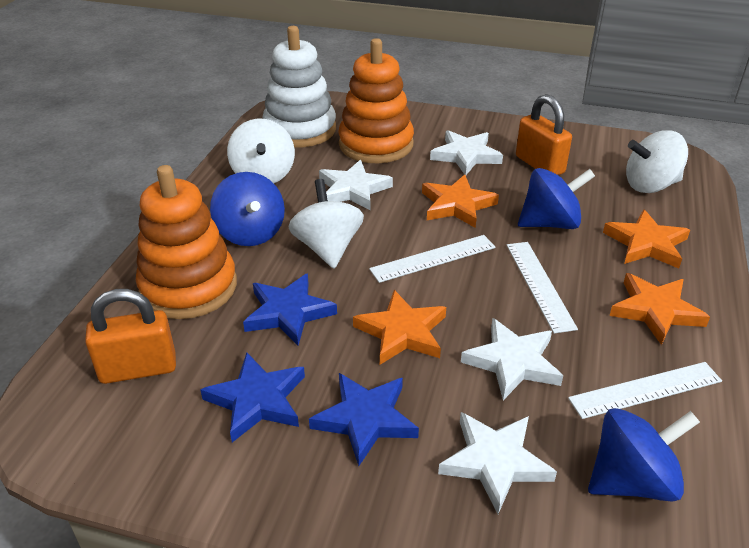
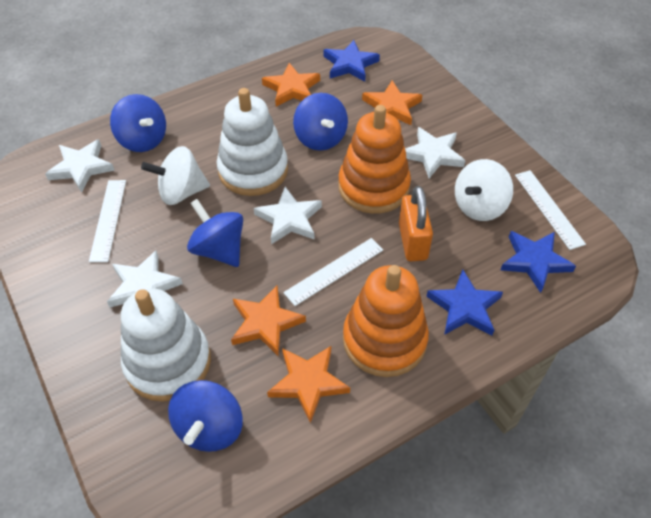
blue spinning top: 3 -> 4
orange padlock: 2 -> 1
white spinning top: 3 -> 2
white stacking toy: 1 -> 2

